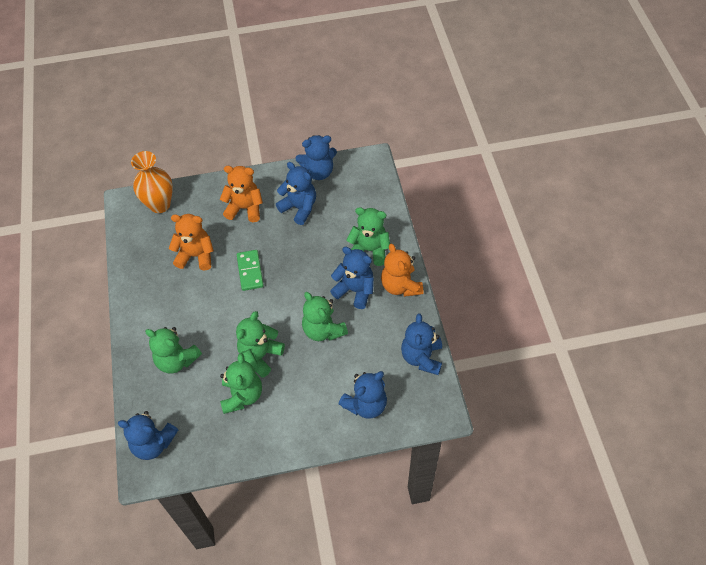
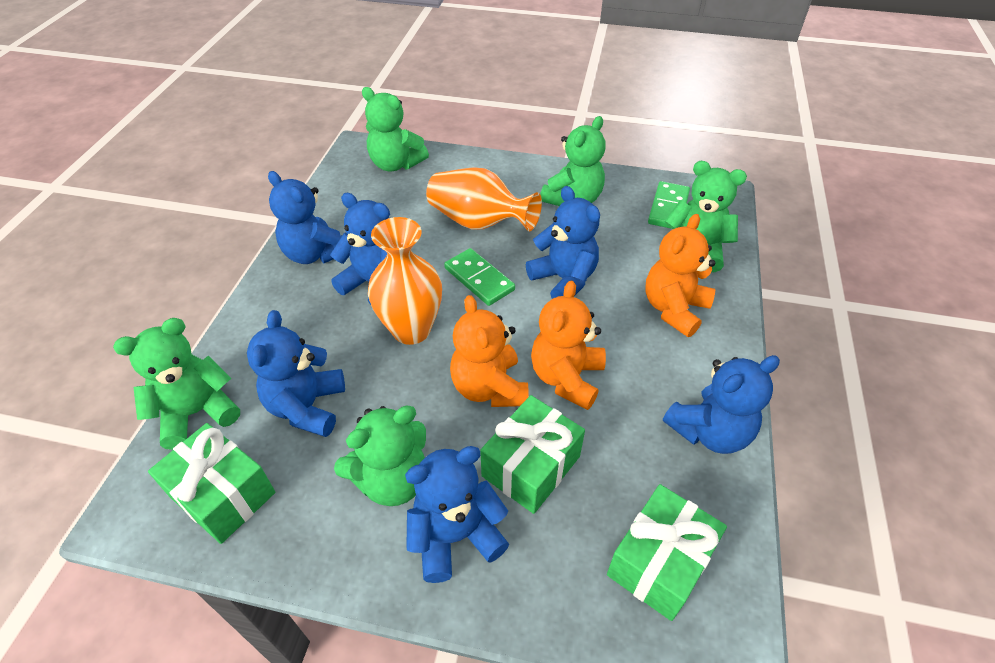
green domino: 1 -> 2
green gift: 0 -> 3
orange vase: 1 -> 2

